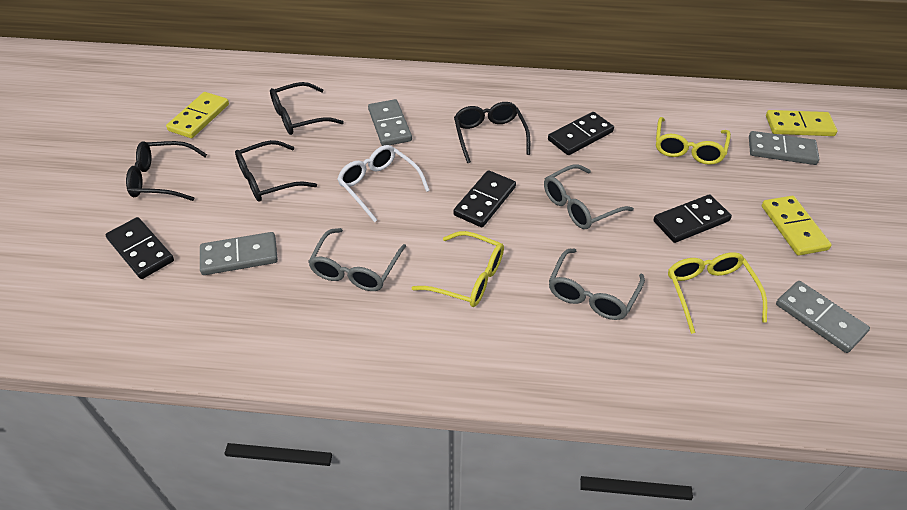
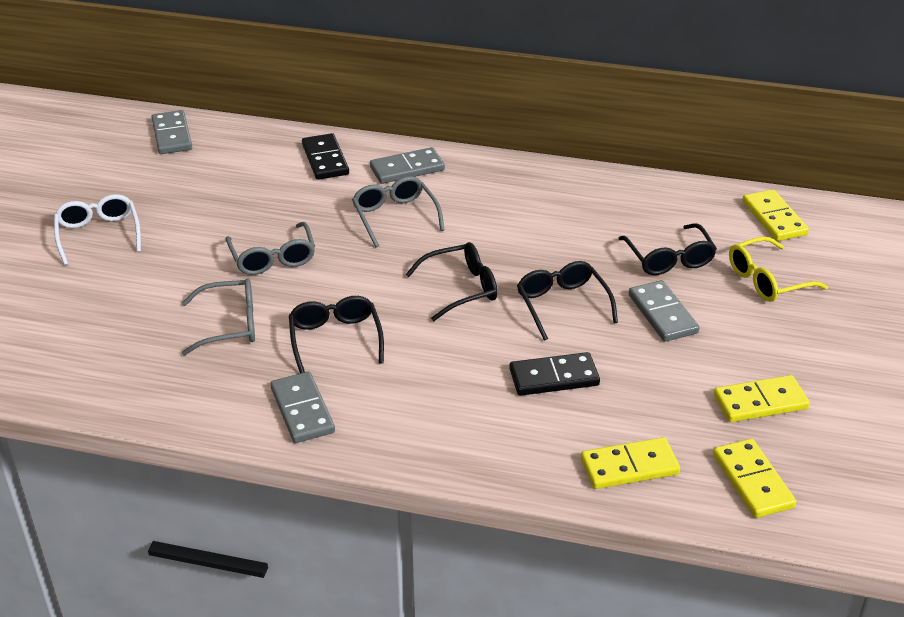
black domino: 4 -> 2
yellow domino: 3 -> 4
yellow glasses: 3 -> 1

